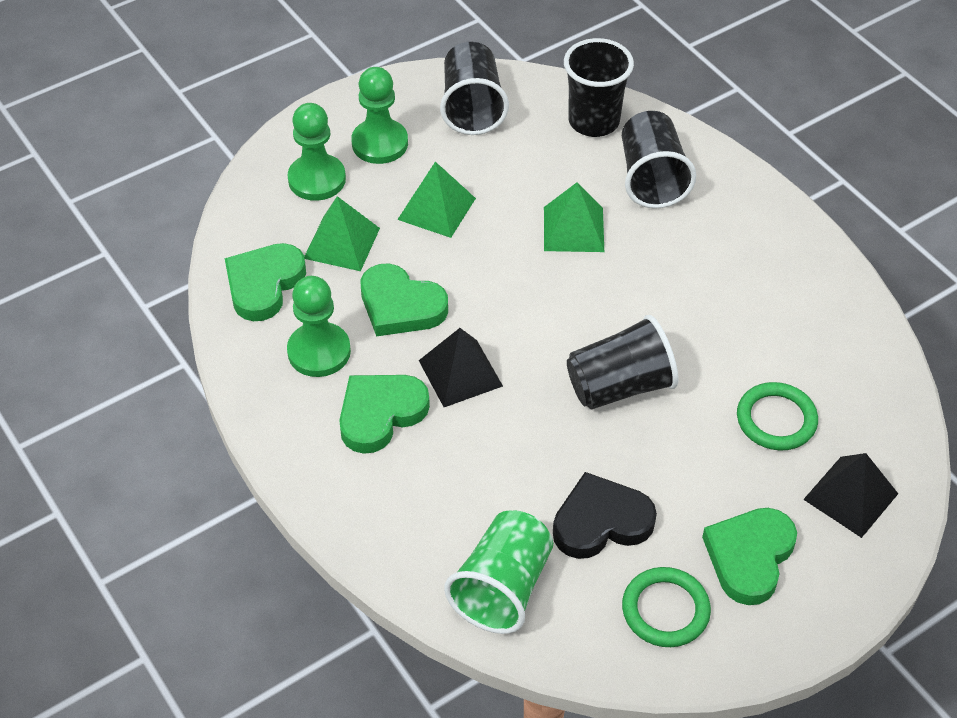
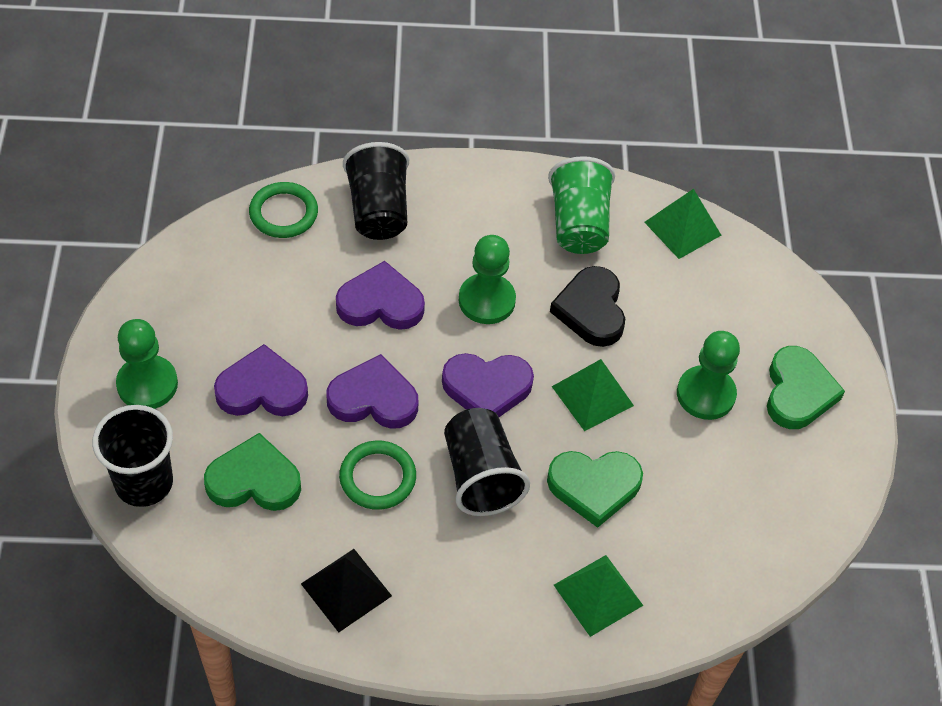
black cup: 4 -> 3
black pyramid: 2 -> 1
green heart: 4 -> 3
purple heart: 0 -> 4

